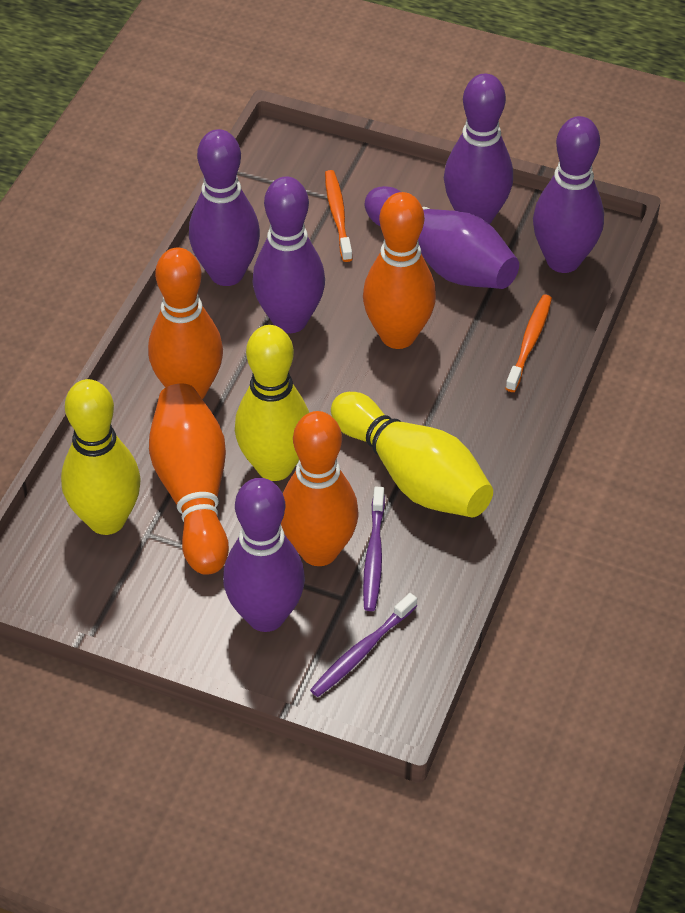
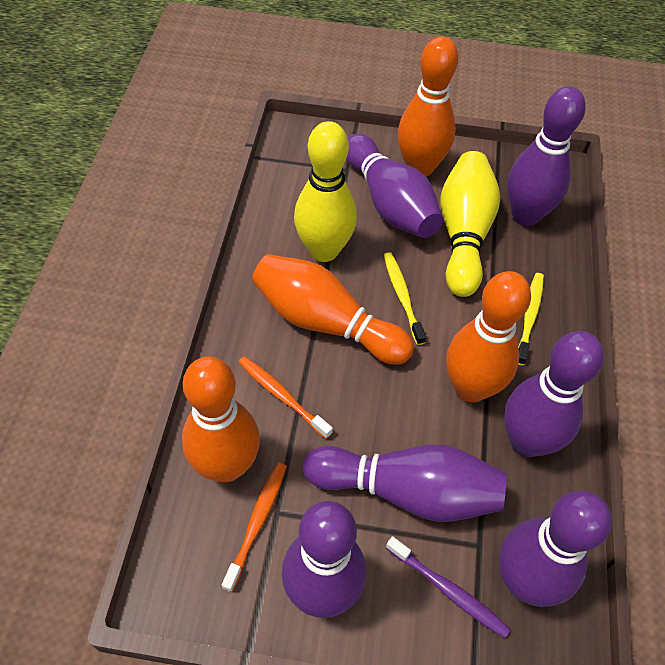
purple toothbrush: 2 -> 1
yellow bowling pin: 3 -> 2
yellow toothbrush: 0 -> 2

